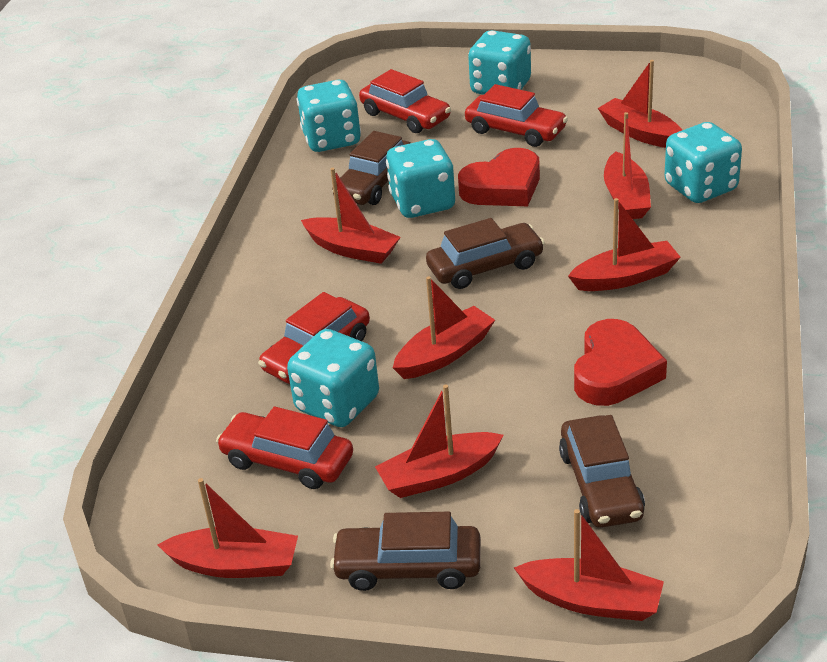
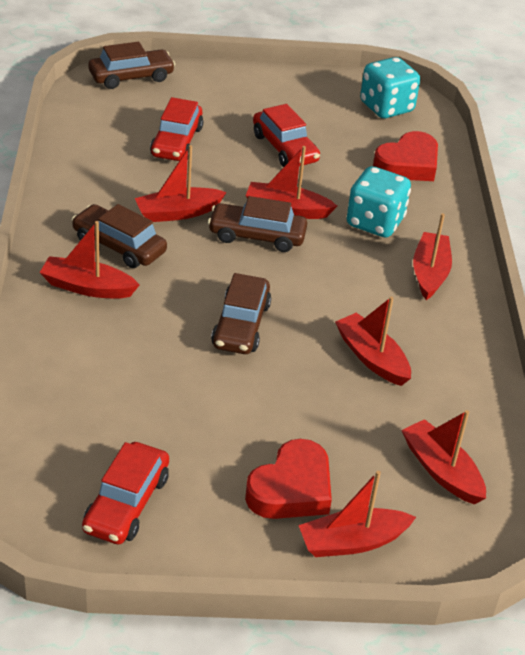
red boat: 8 -> 7
red car: 4 -> 3
turquoise dice: 5 -> 2

